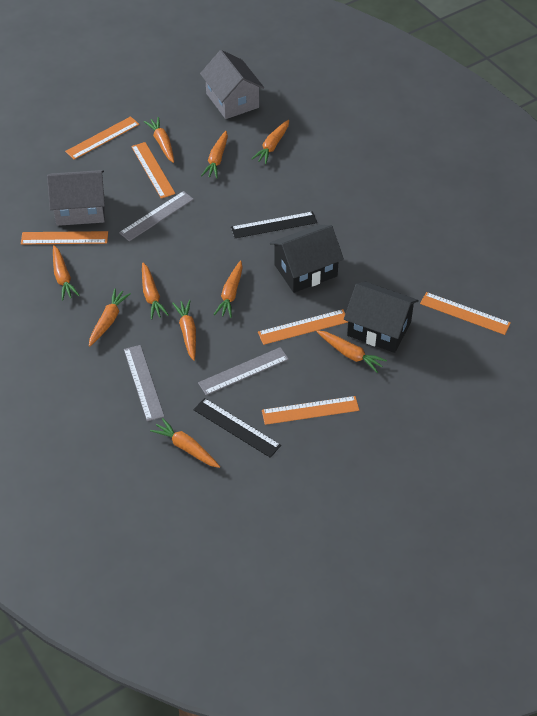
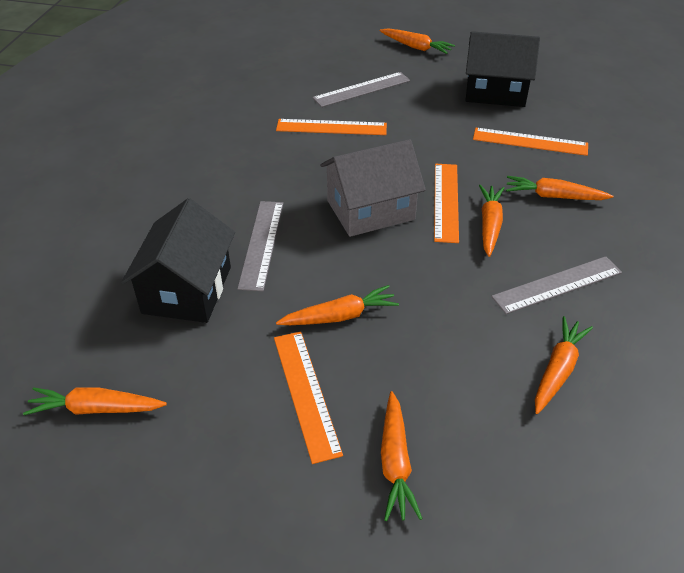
black ruler: 2 -> 0
grey house: 2 -> 1
orange carrot: 10 -> 7
orange ruler: 6 -> 4

